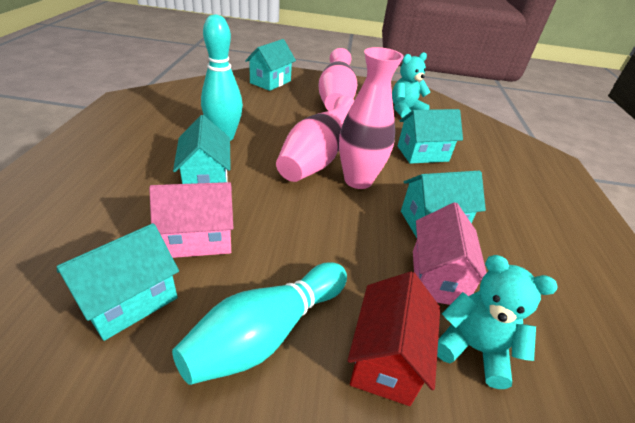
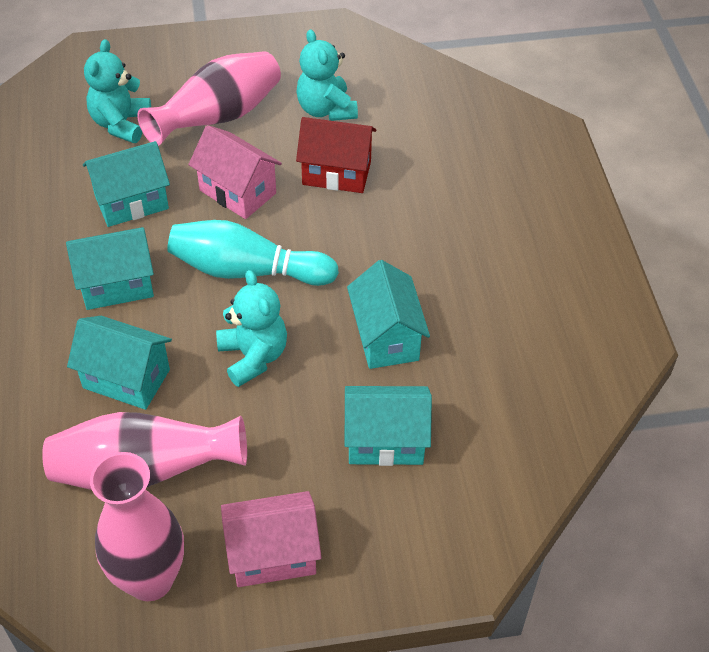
turquoise bowling pin: 2 -> 1
turquoise teddy bear: 2 -> 3

